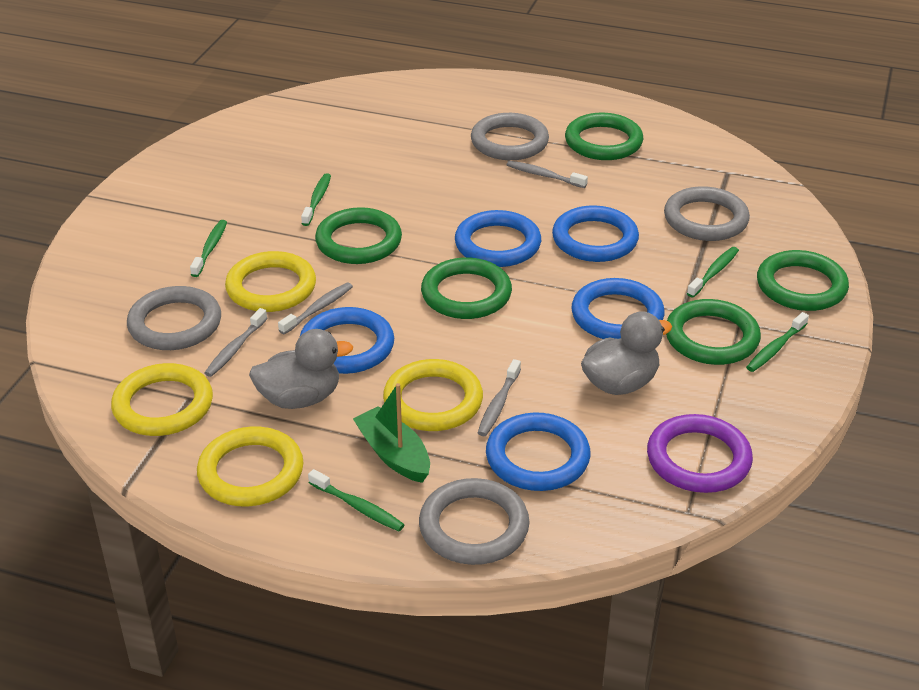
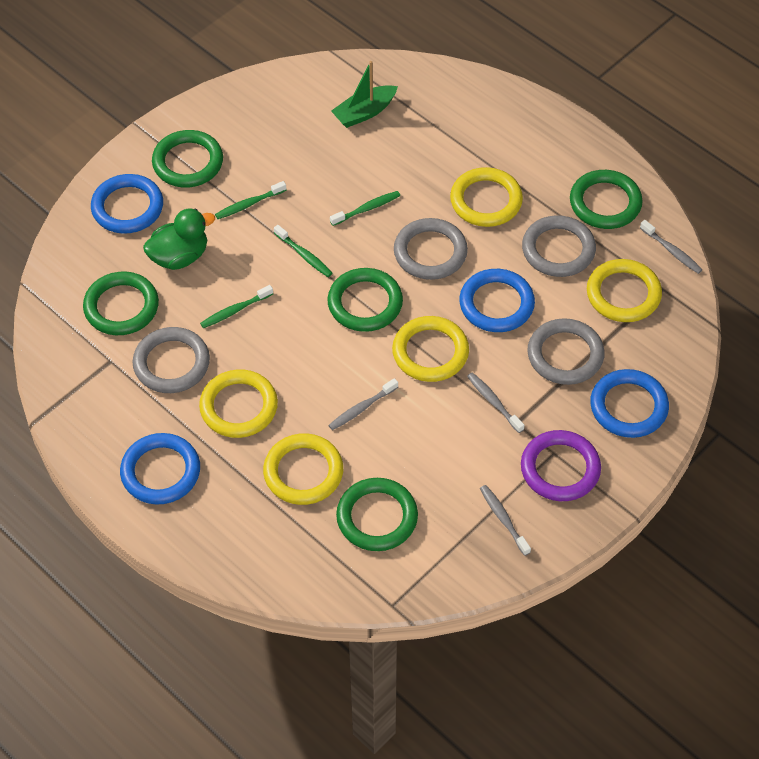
blue ring: 5 -> 4
green duck: 0 -> 1
green toothbrush: 5 -> 4
grey duck: 2 -> 0
yellow ring: 4 -> 5

